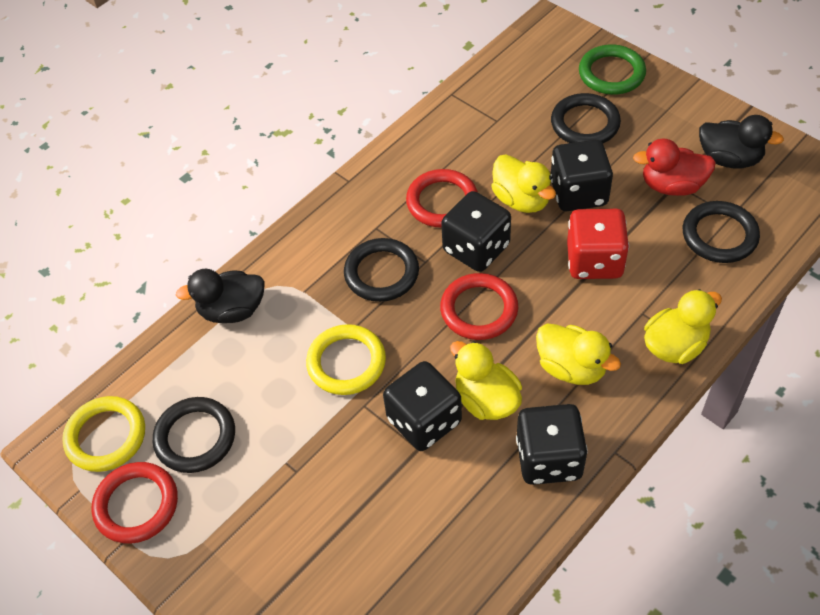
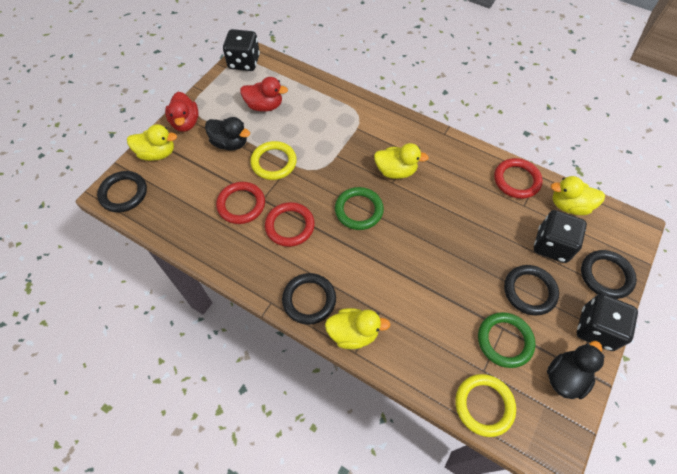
black dice: 4 -> 3
green ring: 1 -> 2
red dice: 1 -> 0
red duck: 1 -> 2

